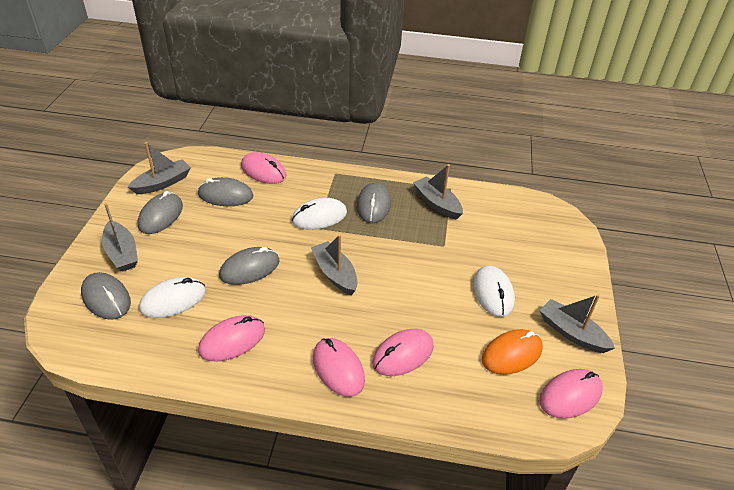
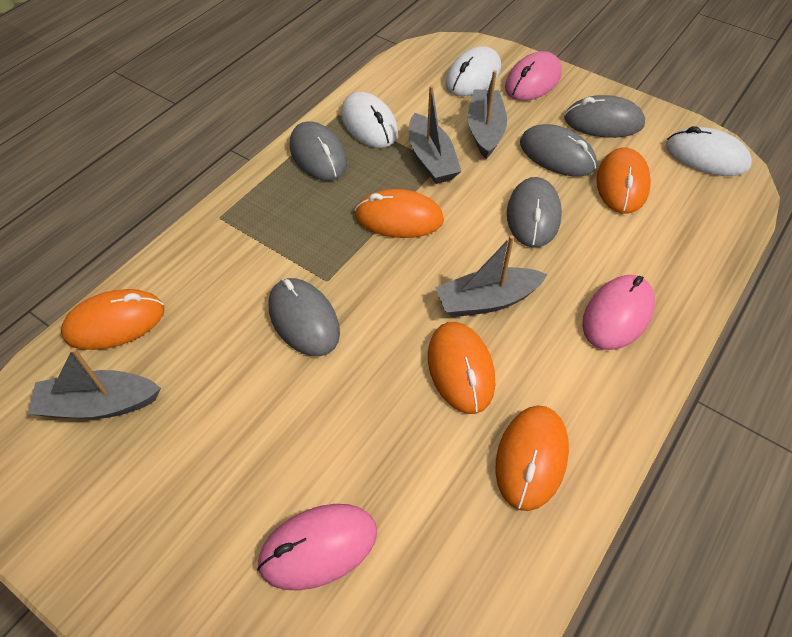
grey boat: 5 -> 4
orange mouse: 1 -> 5
pink mouse: 5 -> 3

